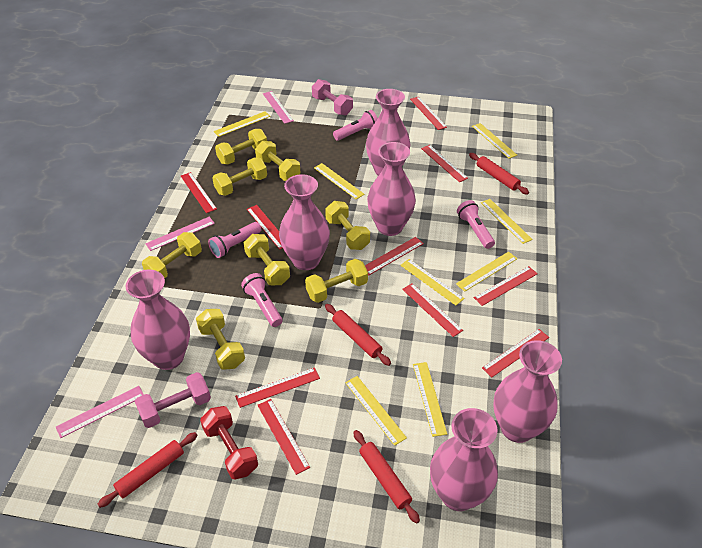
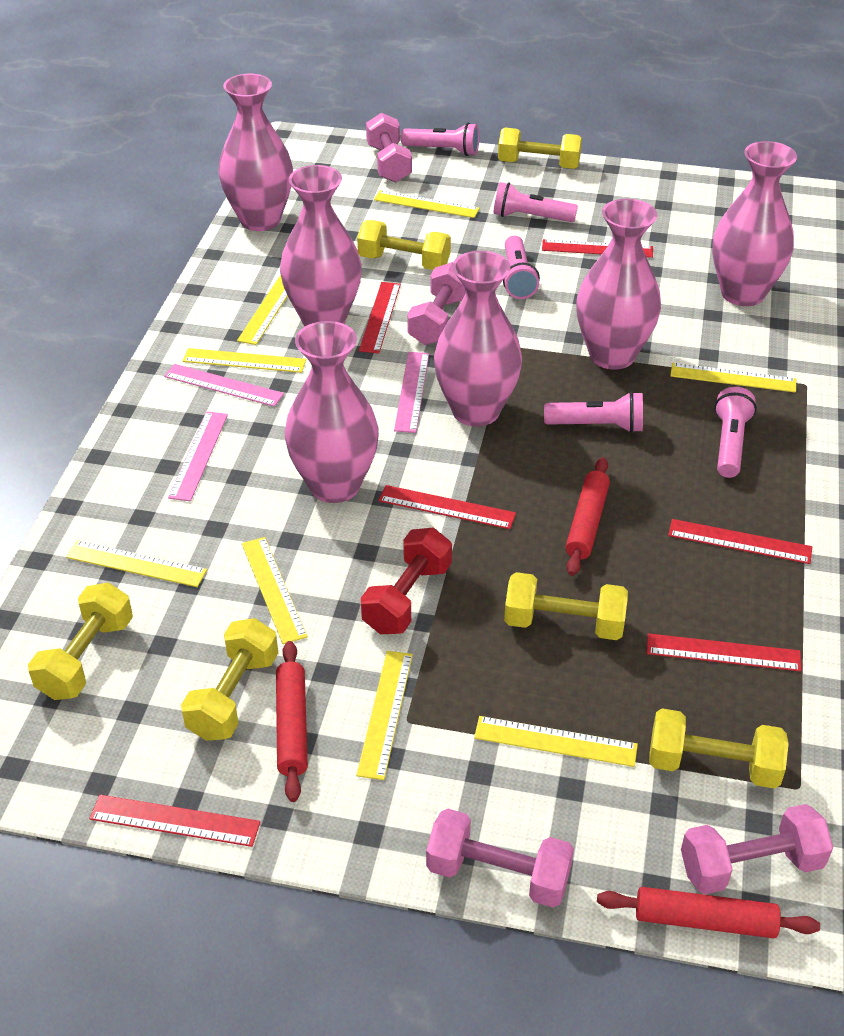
pink dumbbell: 2 -> 4
pink flashlight: 4 -> 5
red rolling pin: 4 -> 3
red ruler: 10 -> 6
yellow dumbbell: 8 -> 6

